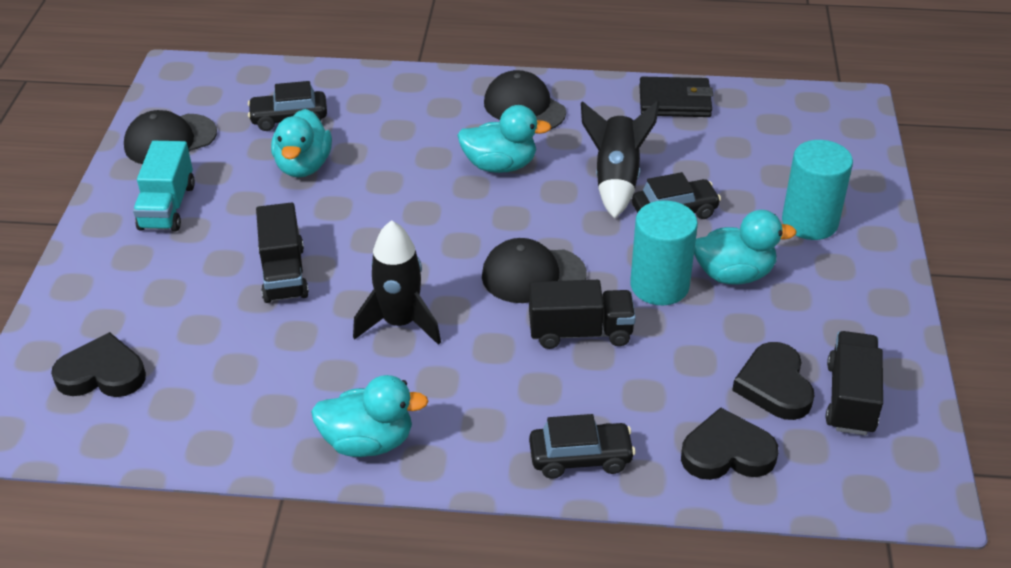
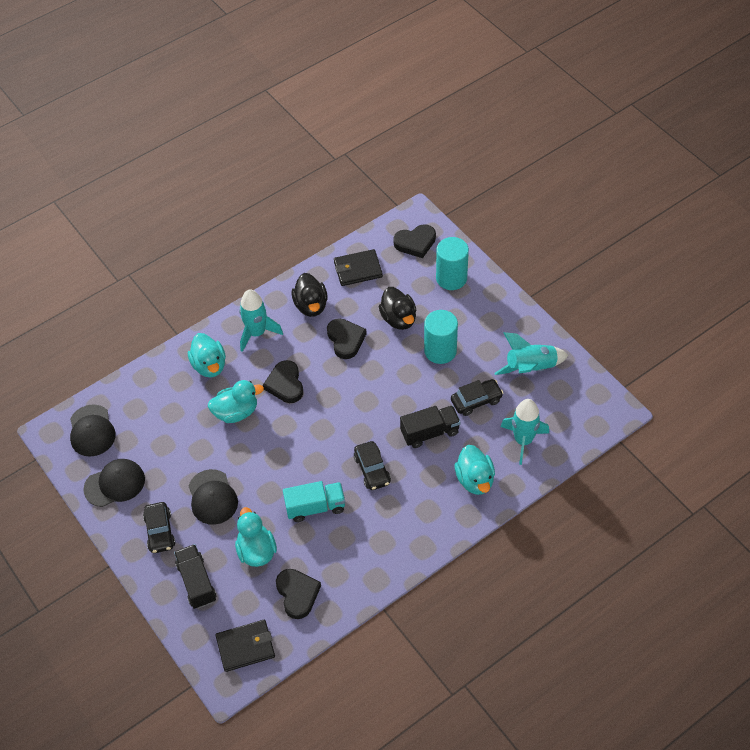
black duck: 0 -> 2
black heart: 3 -> 4
black rocket: 2 -> 0
black truck: 3 -> 2
black wallet: 1 -> 2
turquoise rocket: 0 -> 3

